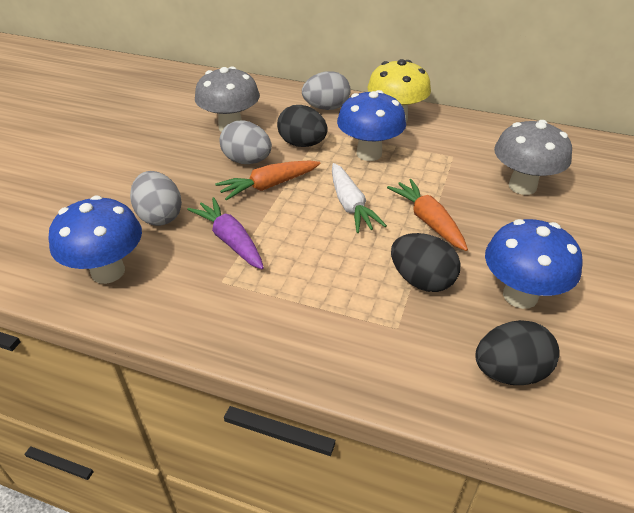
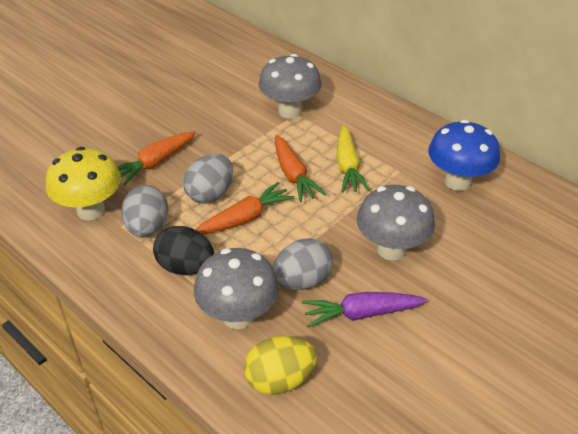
black egg: 3 -> 1
blue mushroom: 3 -> 1
grey mushroom: 2 -> 3
orange carrot: 2 -> 3
white carrot: 1 -> 0
yellow carrot: 0 -> 1
yellow egg: 0 -> 1

